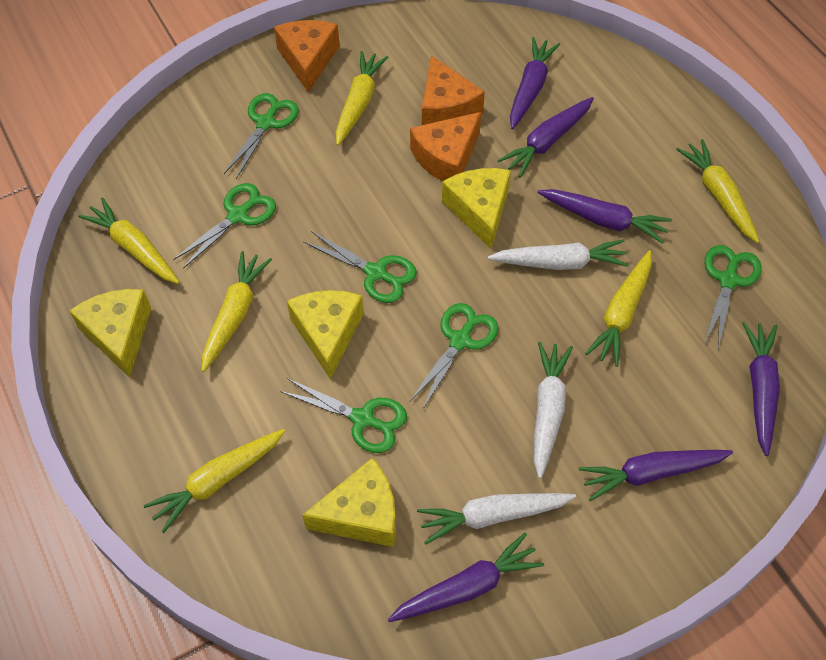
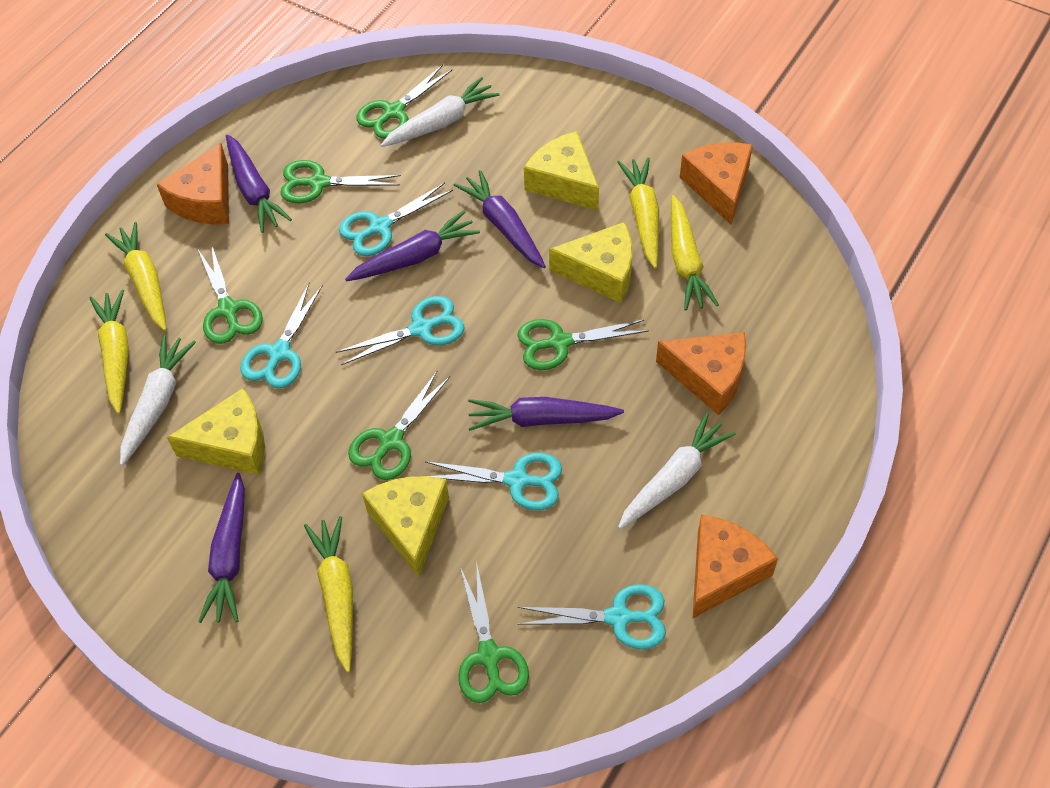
orange cheese: 3 -> 4
purple carrot: 6 -> 5
turquoise scissors: 0 -> 5
yellow carrot: 6 -> 5

